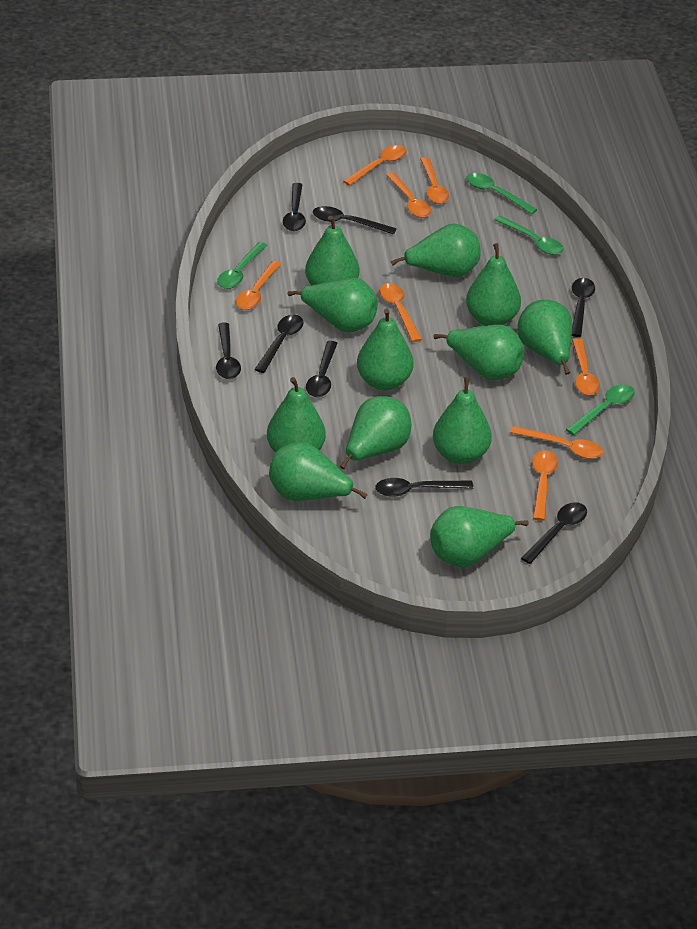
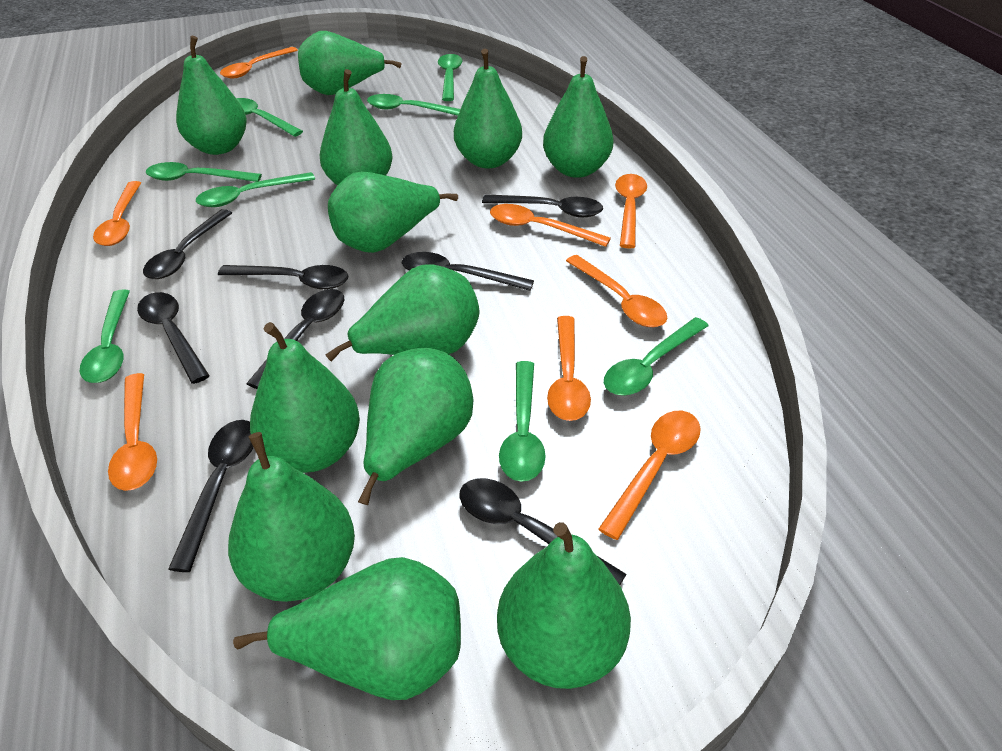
green spoon: 4 -> 8

